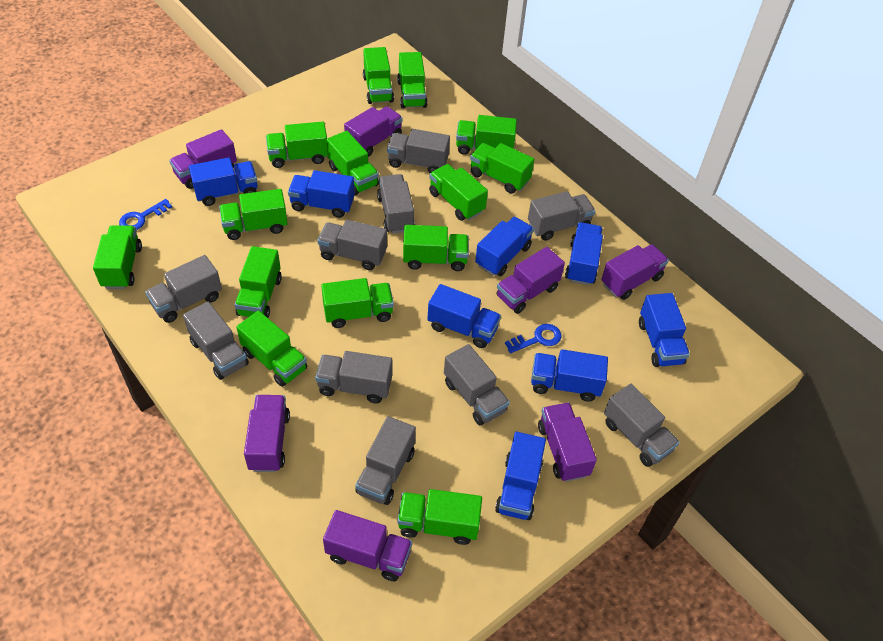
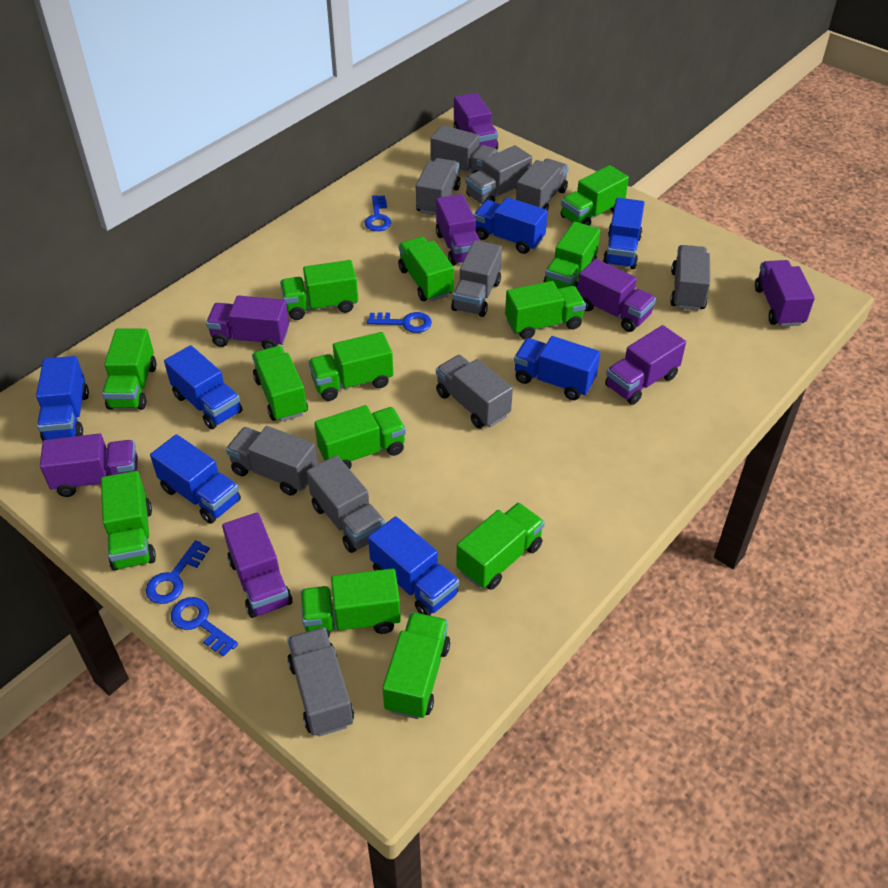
blue key: 2 -> 4
blue truck: 8 -> 7
green truck: 14 -> 13
purple truck: 7 -> 8

